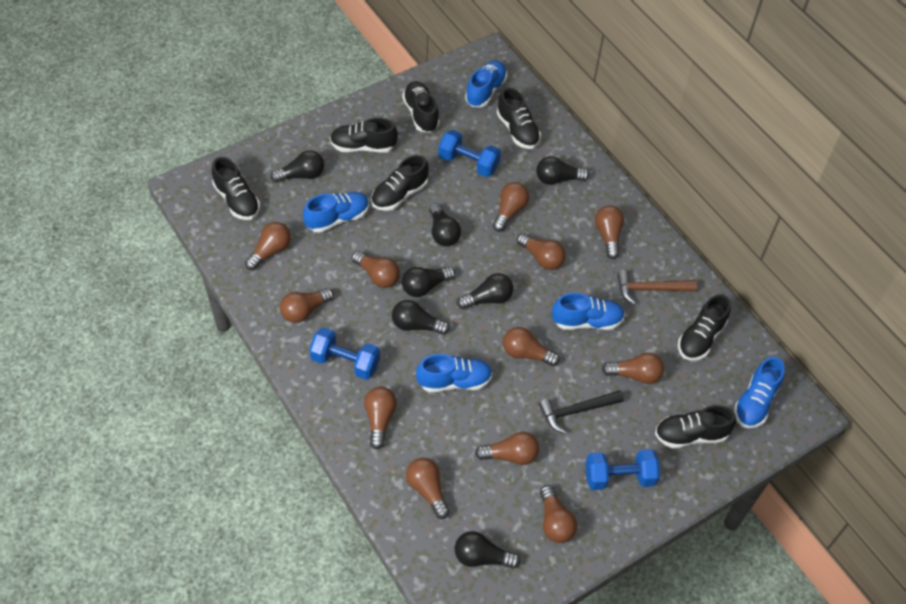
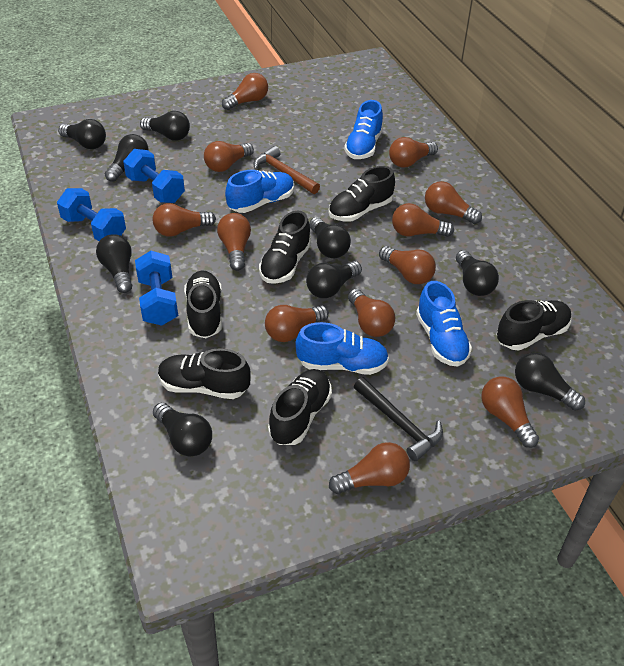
black light bulb: 7 -> 9
black shoe: 7 -> 6
blue shoe: 5 -> 4

